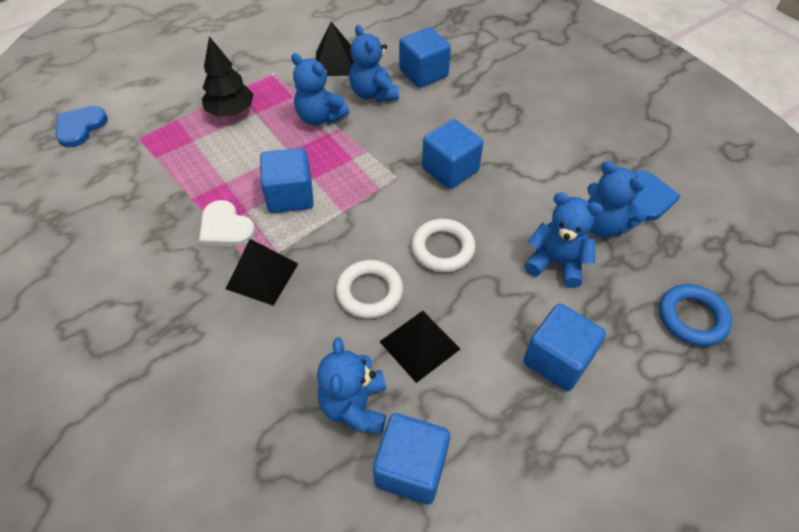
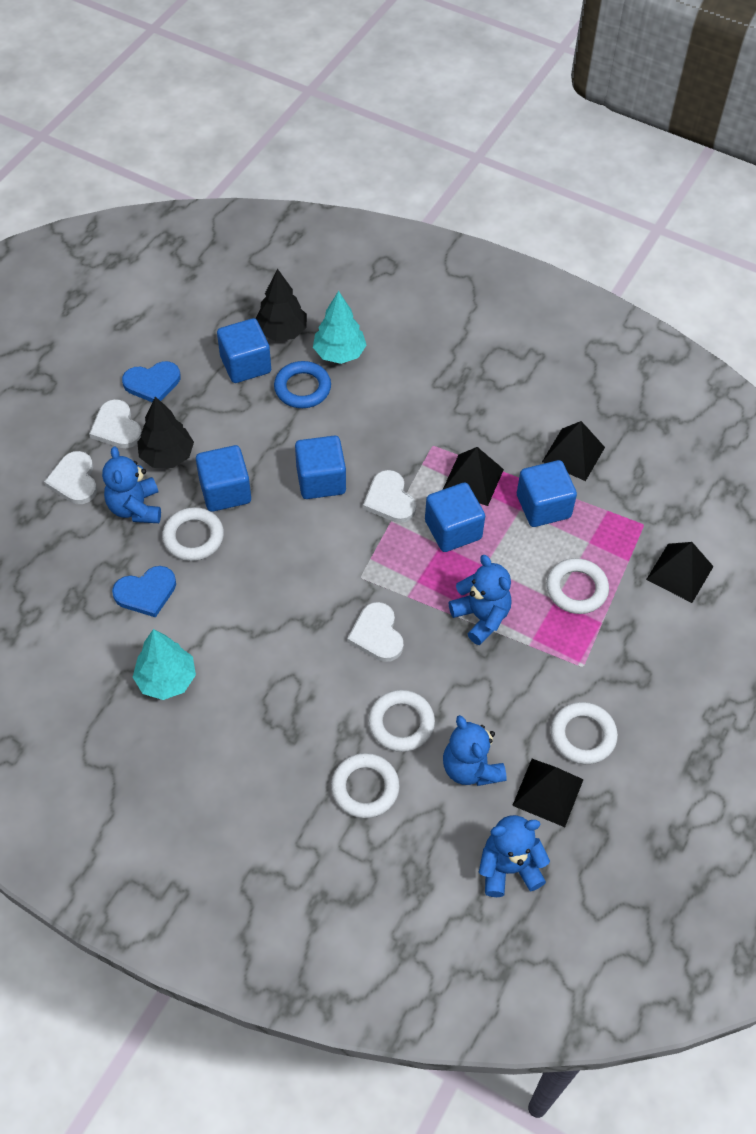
black pyramid: 3 -> 4
black tree: 1 -> 2
blue teddy bear: 5 -> 4
turquoise tree: 0 -> 2
white heart: 1 -> 4
white ring: 2 -> 5

